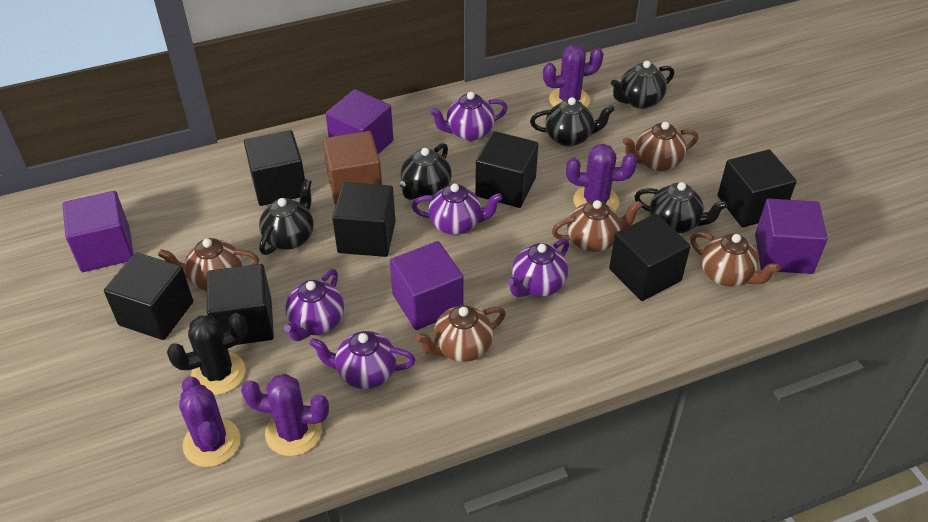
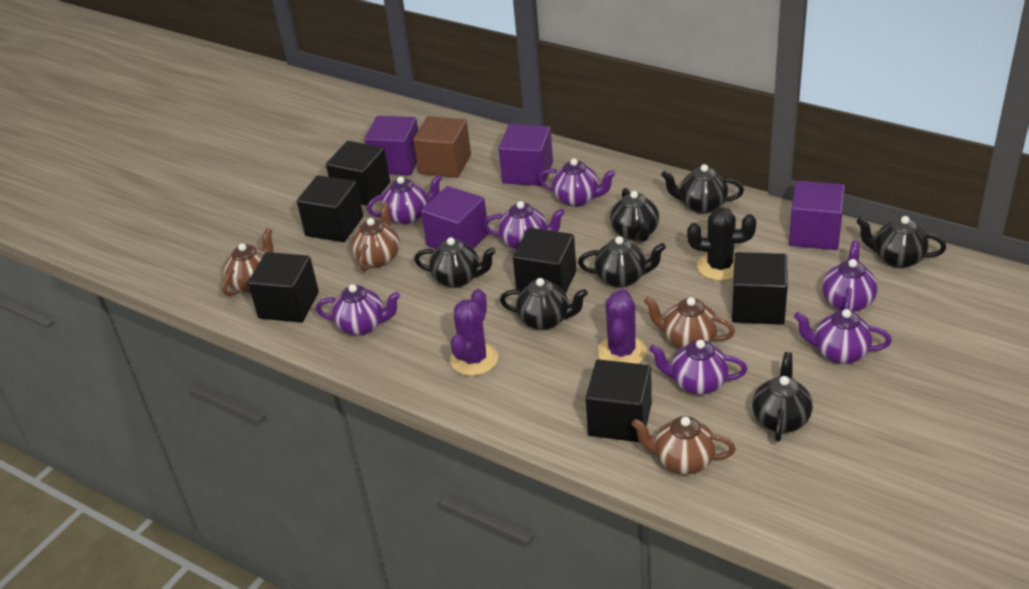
black cube: 7 -> 6
black teapot: 5 -> 7
brown teapot: 5 -> 4
purple cactus: 4 -> 2
purple teapot: 5 -> 7

